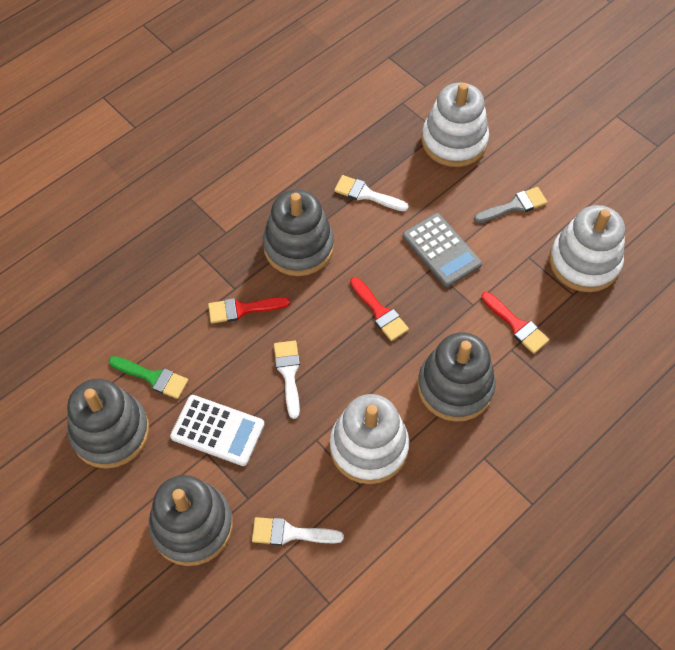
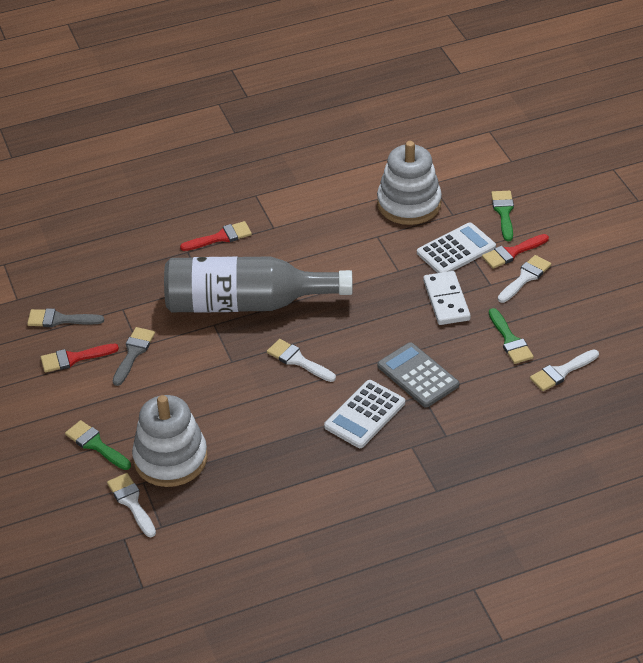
green brush: 1 -> 3
grey bottle: 0 -> 1
grey brush: 1 -> 2
grey stacking toy: 4 -> 0
white brush: 3 -> 4
white calculator: 1 -> 2
white domino: 0 -> 1
white stacking toy: 3 -> 2

